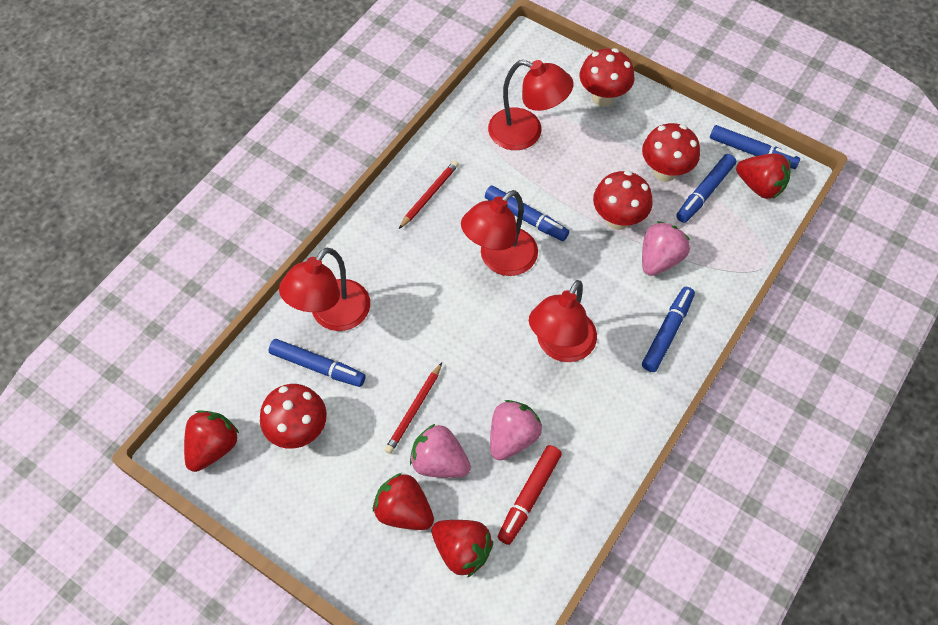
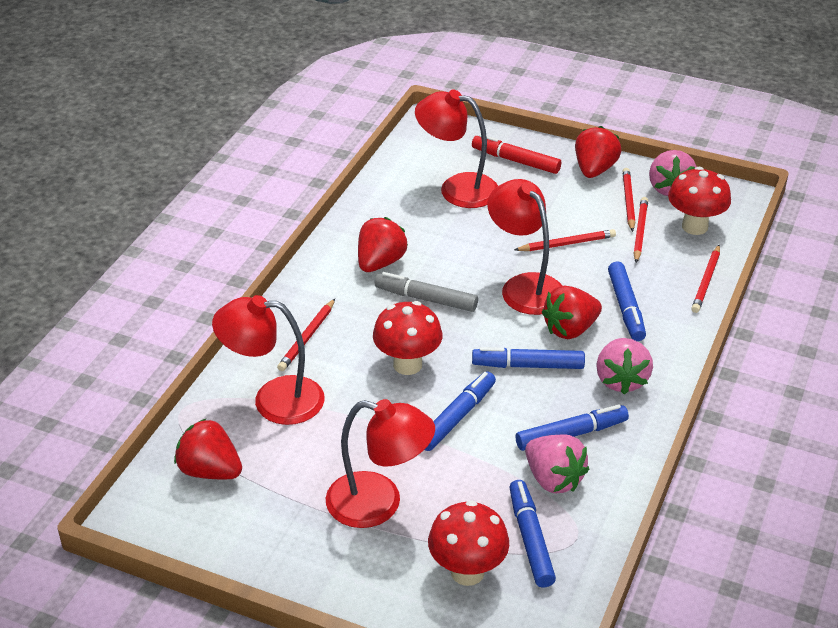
grey marker: 0 -> 1
red mushroom: 4 -> 3
red pencil: 2 -> 5

